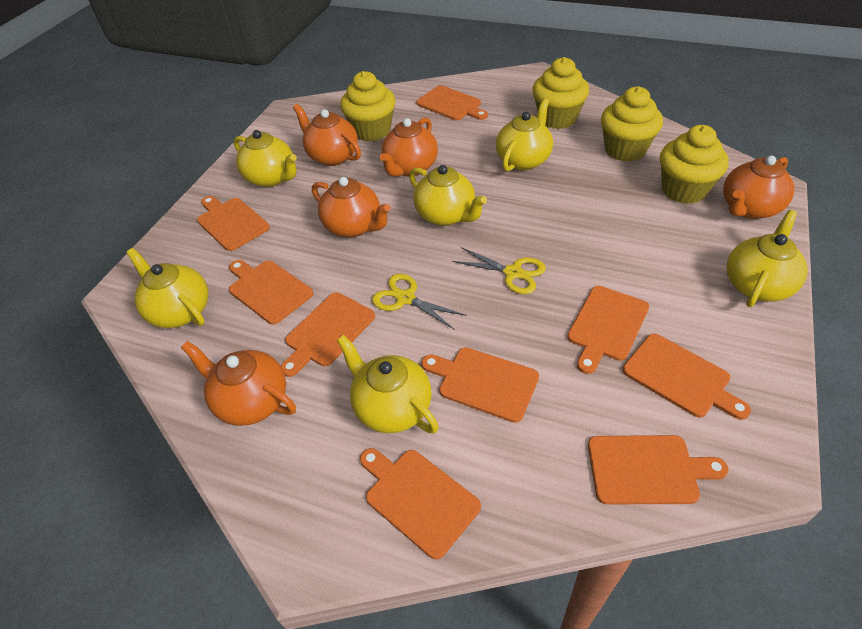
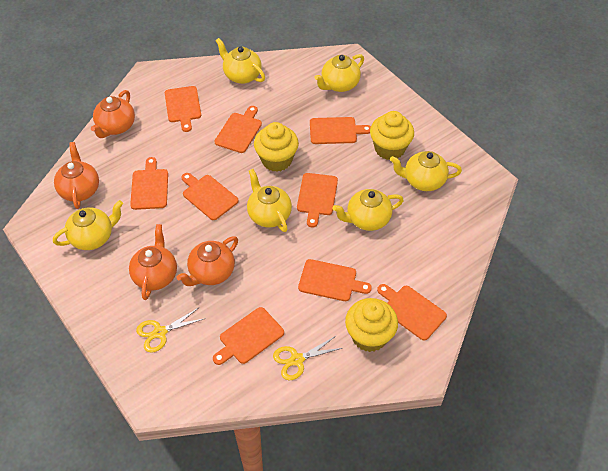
orange teapot: 5 -> 4
yellow cupcake: 4 -> 3

